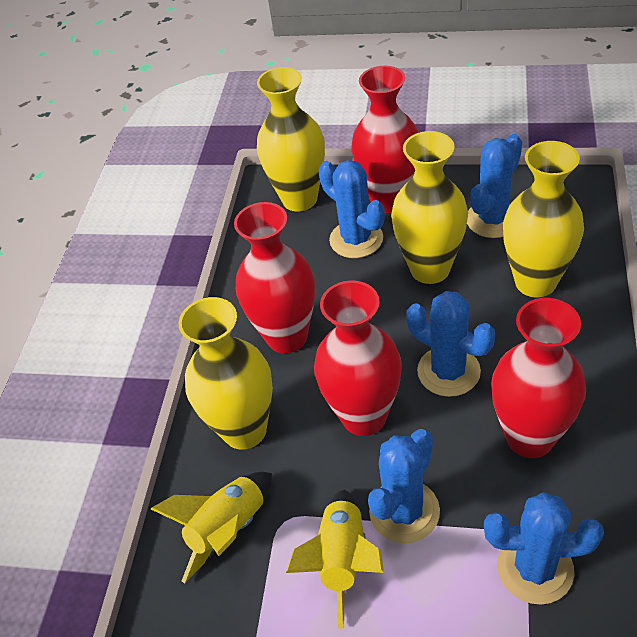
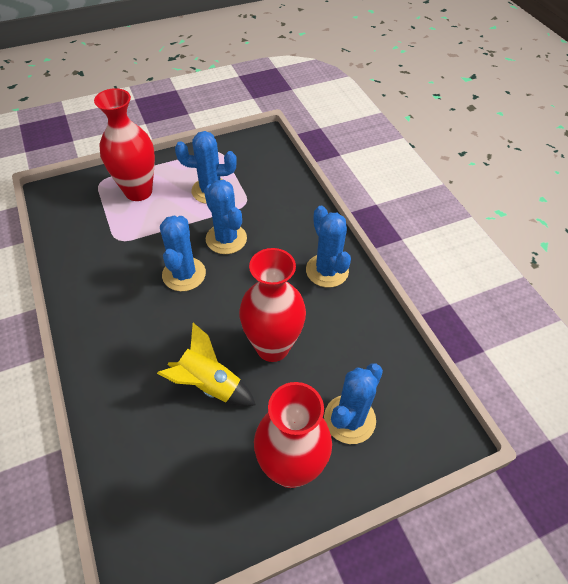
red vase: 4 -> 3
yellow rocket: 2 -> 1
yellow vase: 4 -> 0

